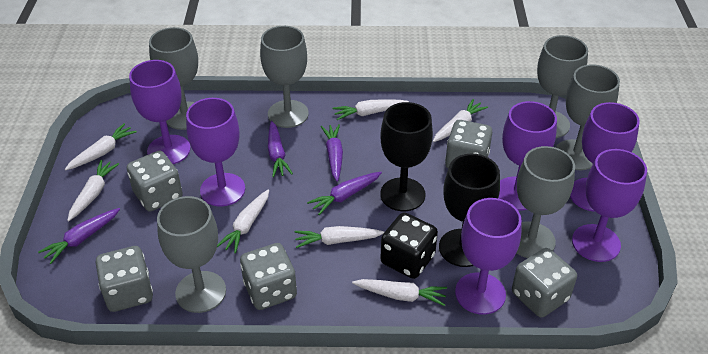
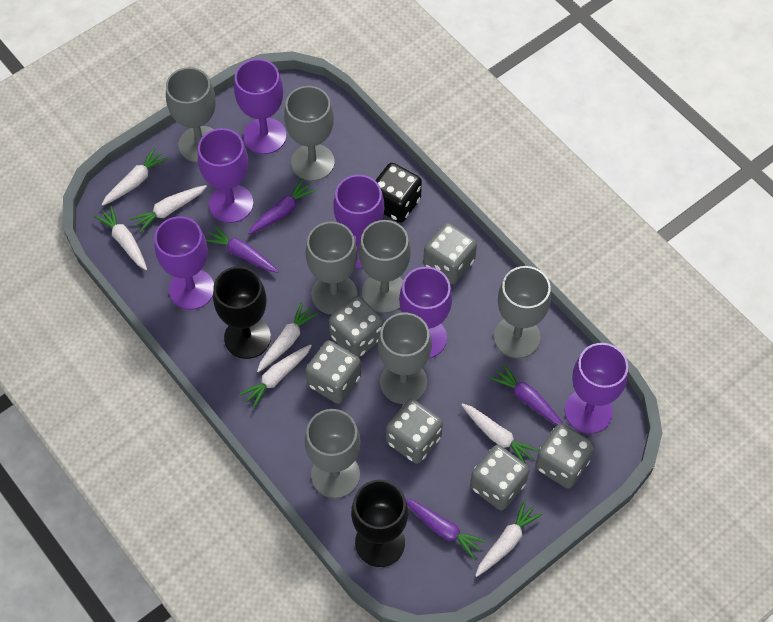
grey dice: 5 -> 6
grey goblet: 6 -> 7

